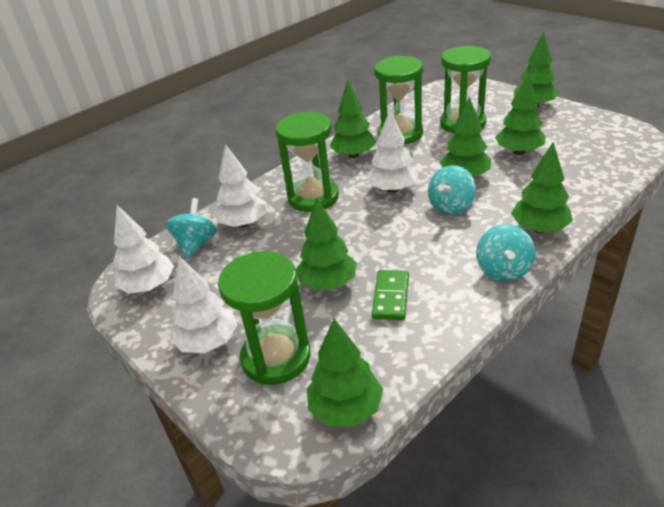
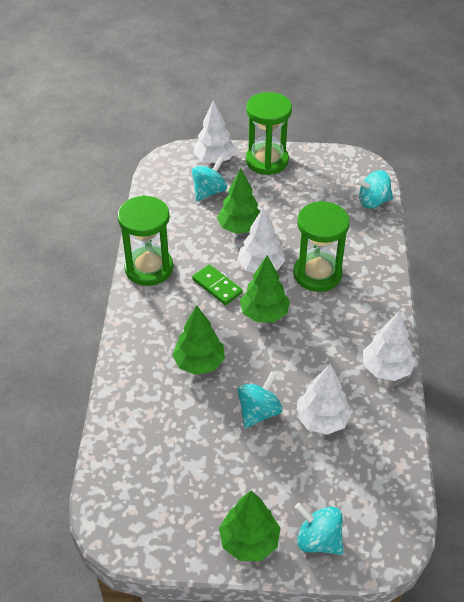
green hourglass: 4 -> 3
green tree: 7 -> 4
turquoise spinning top: 3 -> 4

